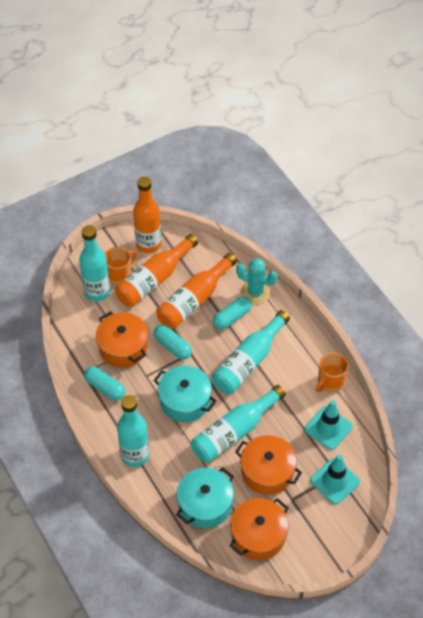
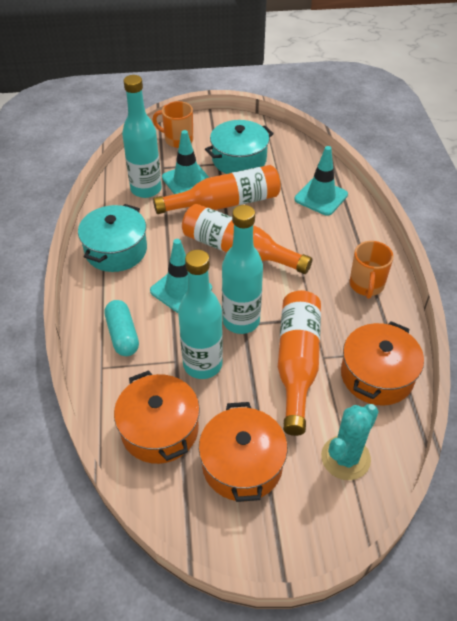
turquoise bottle: 4 -> 3
turquoise capsule: 3 -> 1
turquoise traffic cone: 2 -> 3

